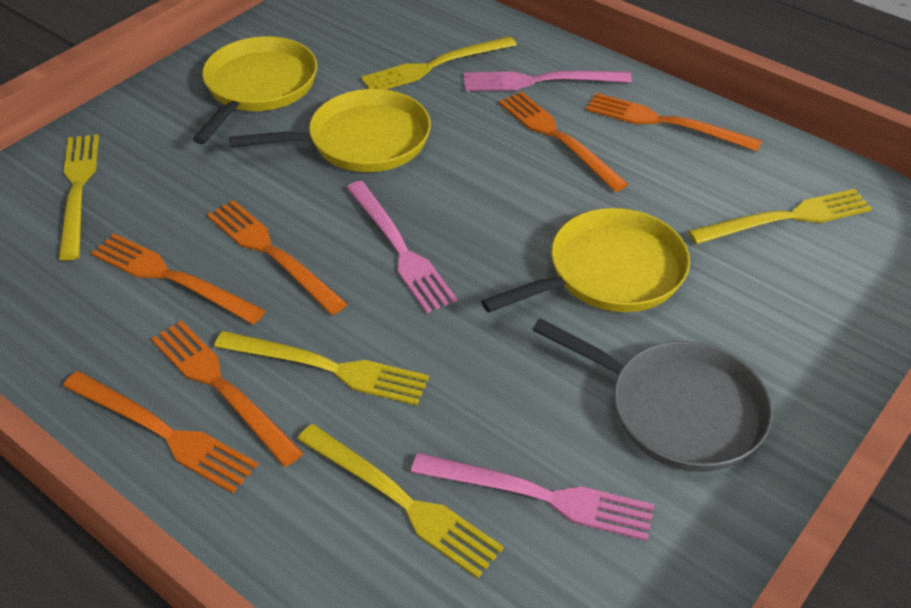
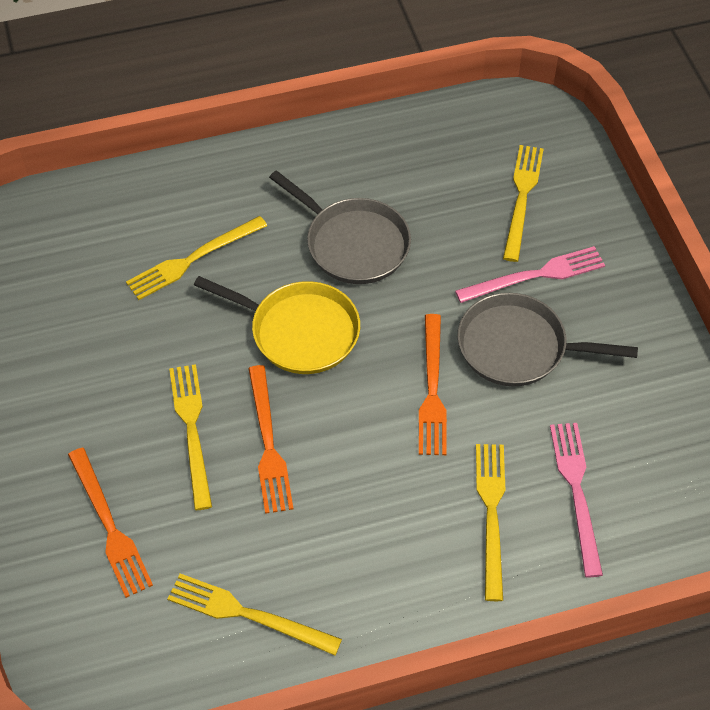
grey pan: 1 -> 2
orange fork: 6 -> 3
pink fork: 3 -> 2
yellow pan: 3 -> 1

